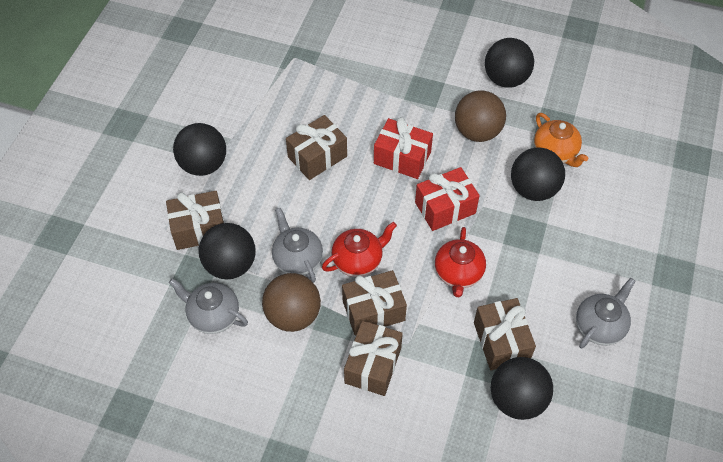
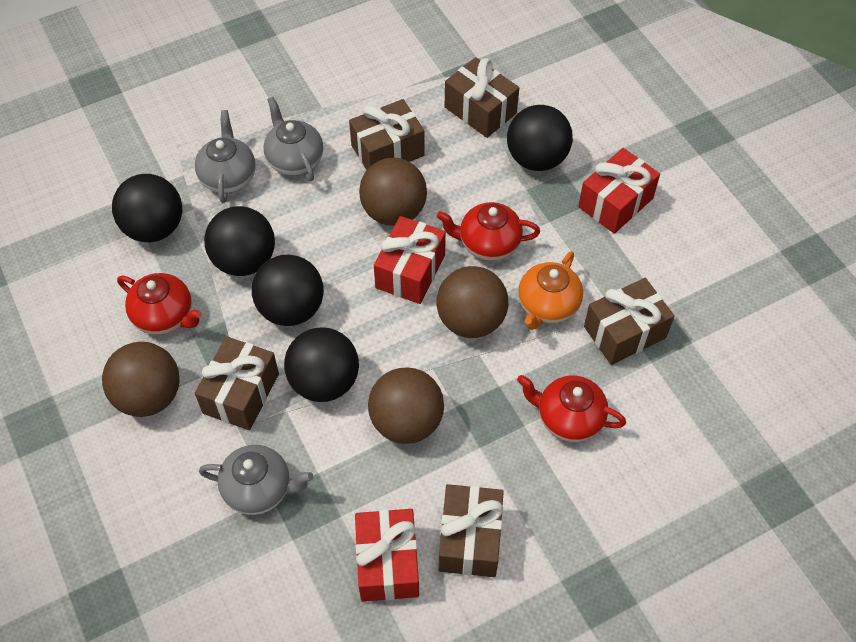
brown ball: 2 -> 4
red gift: 2 -> 3
red teapot: 2 -> 3

